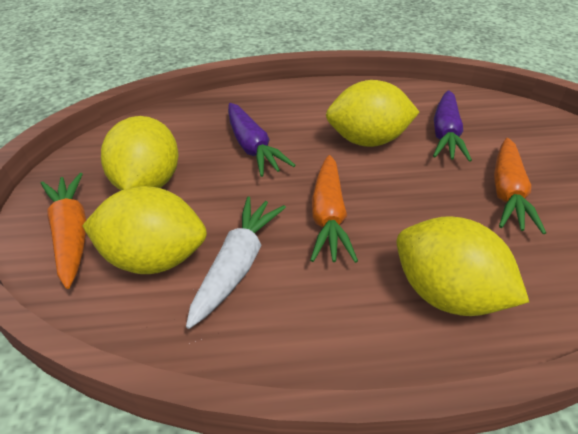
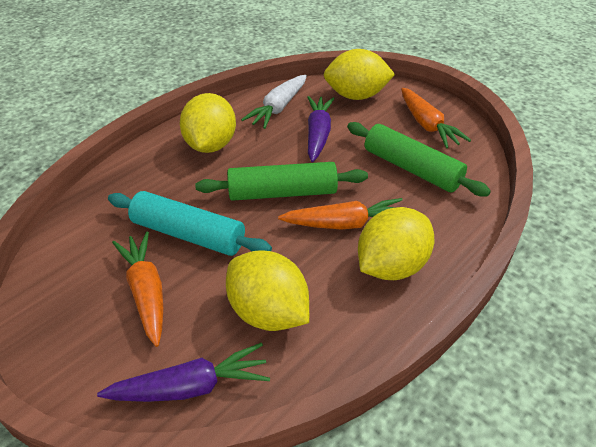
green rolling pin: 0 -> 2
turquoise rolling pin: 0 -> 1

